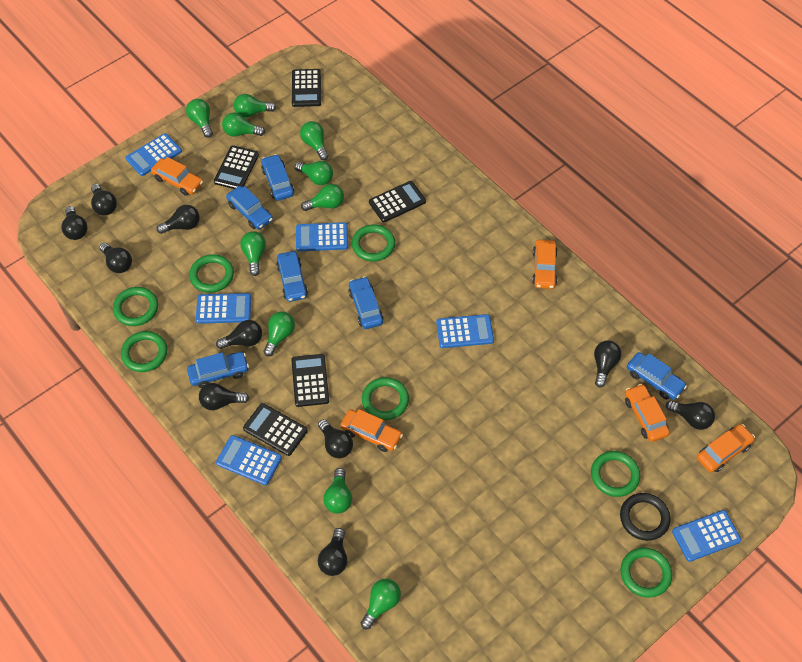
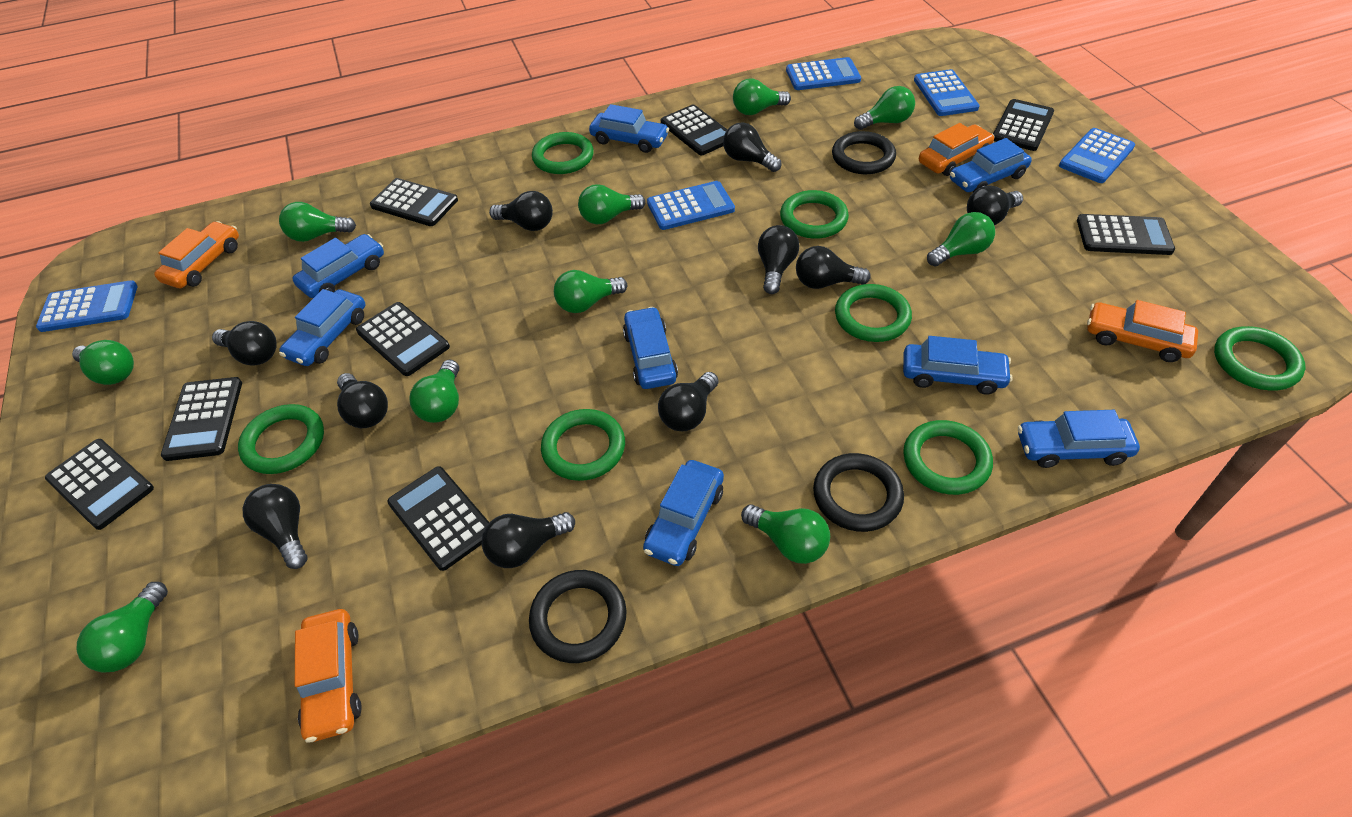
black calculator: 5 -> 8
black ring: 1 -> 3
blue calculator: 6 -> 5
blue car: 6 -> 8
orange car: 5 -> 4

